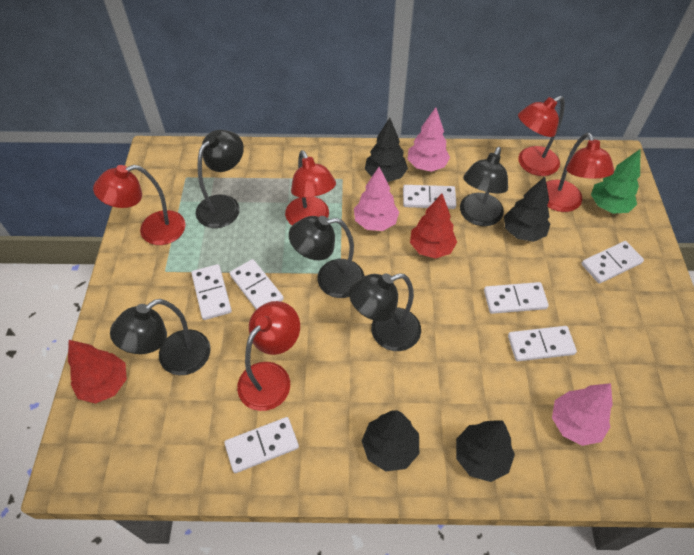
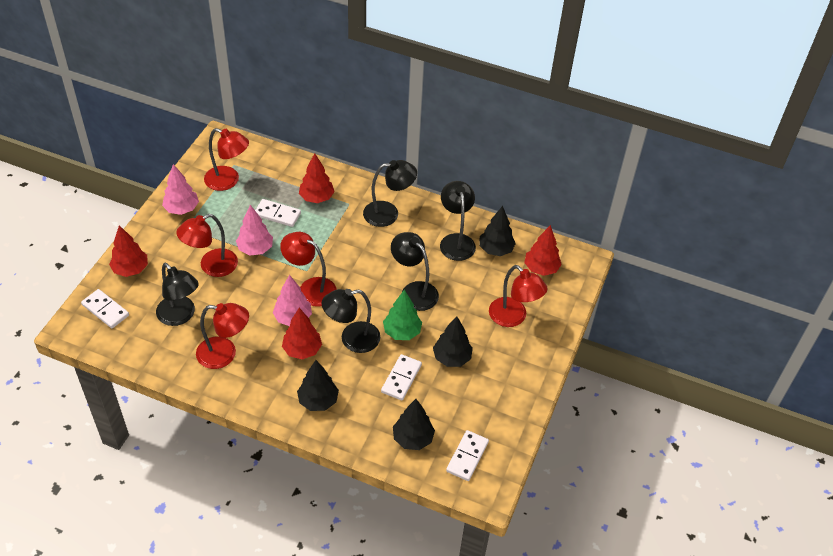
red tree: 2 -> 4
white domino: 7 -> 4

